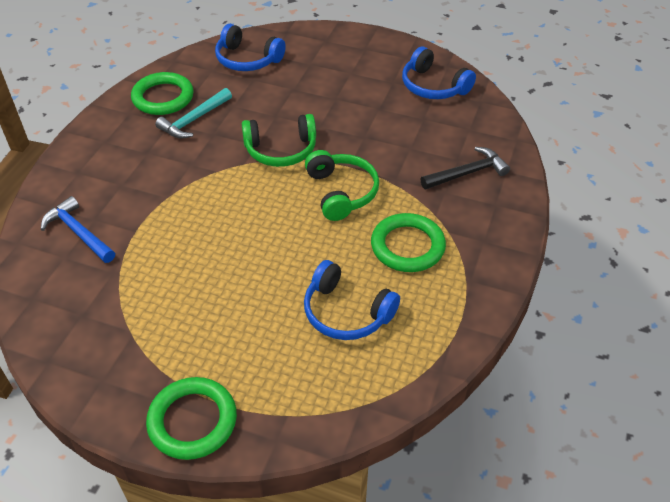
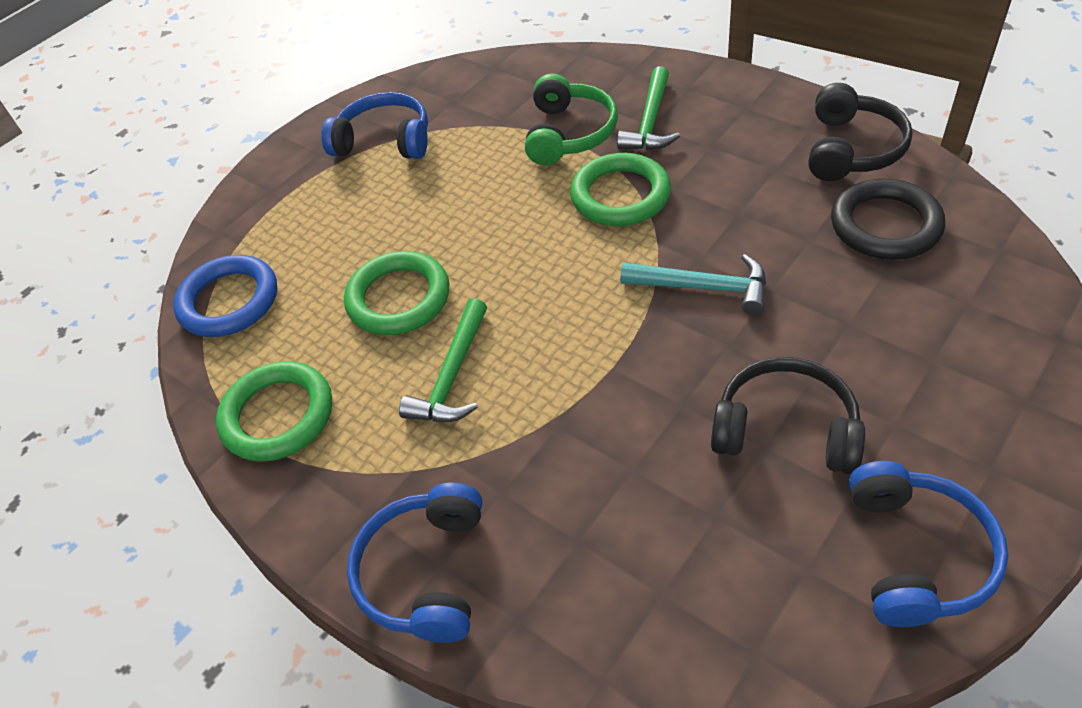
black hammer: 1 -> 0
black headphones: 0 -> 2
black ring: 0 -> 1
blue hammer: 1 -> 0
blue ring: 0 -> 1
green hammer: 0 -> 2
green headphones: 2 -> 1

